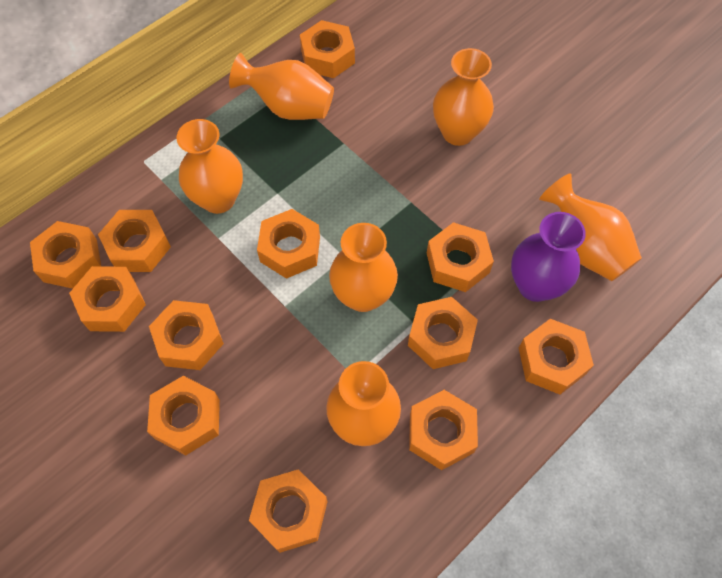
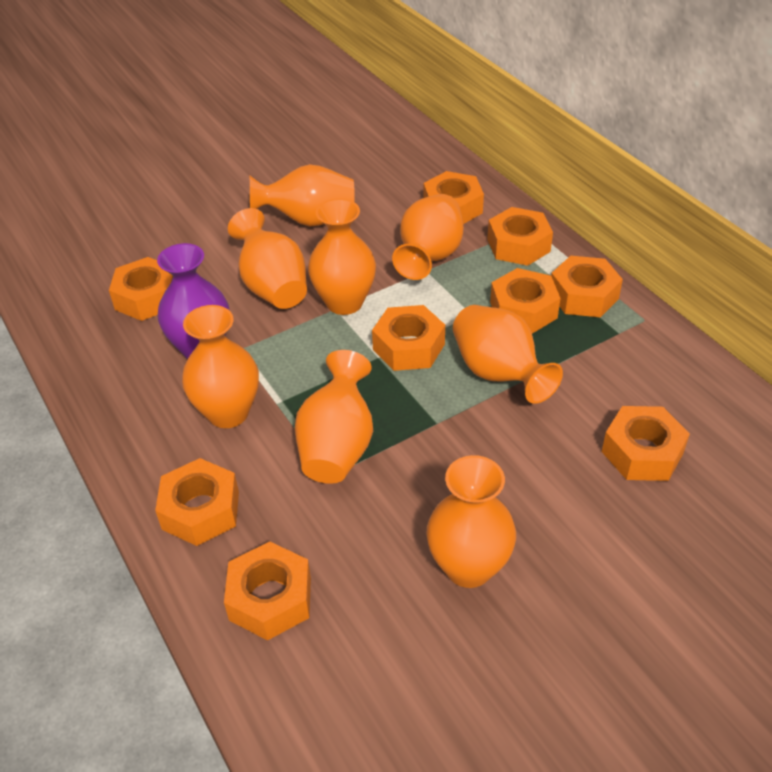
orange nut: 12 -> 9
orange vase: 6 -> 8

